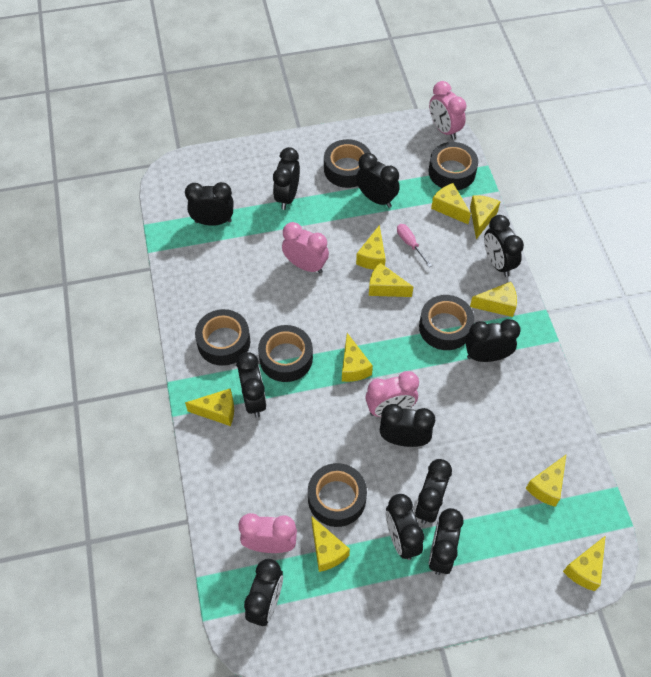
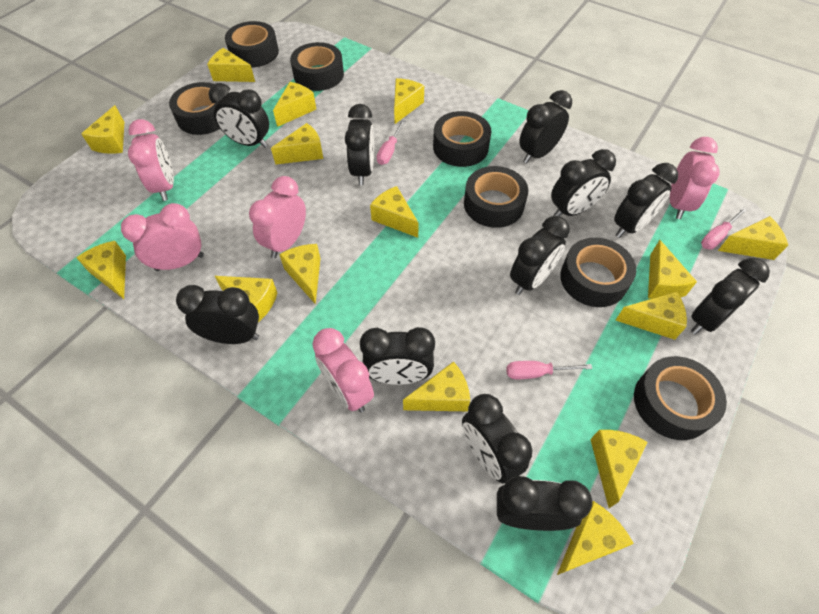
black tape: 6 -> 7
pink clock: 4 -> 5
pink screwdriver: 1 -> 3
yellow cheese: 10 -> 15

